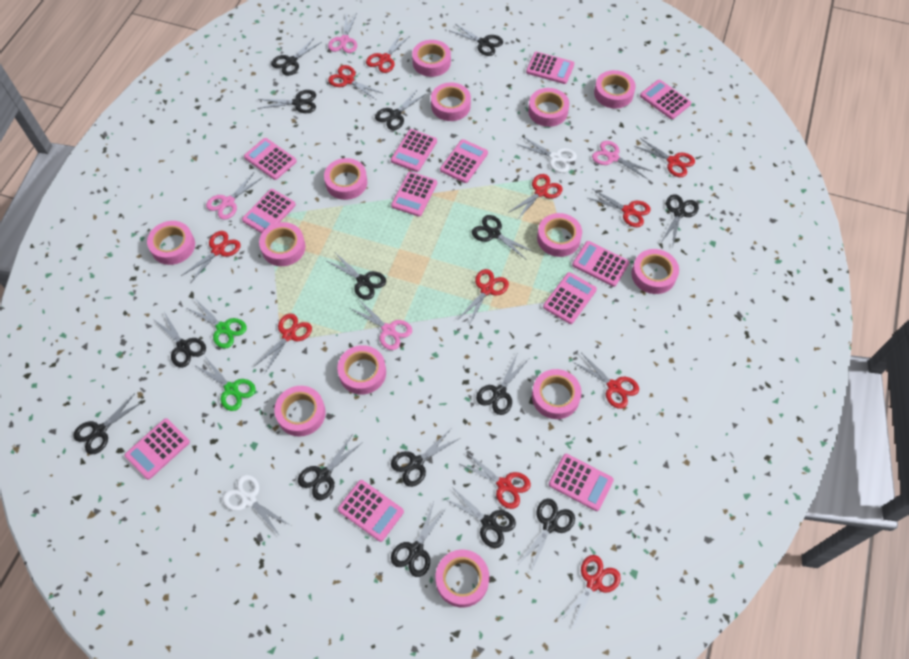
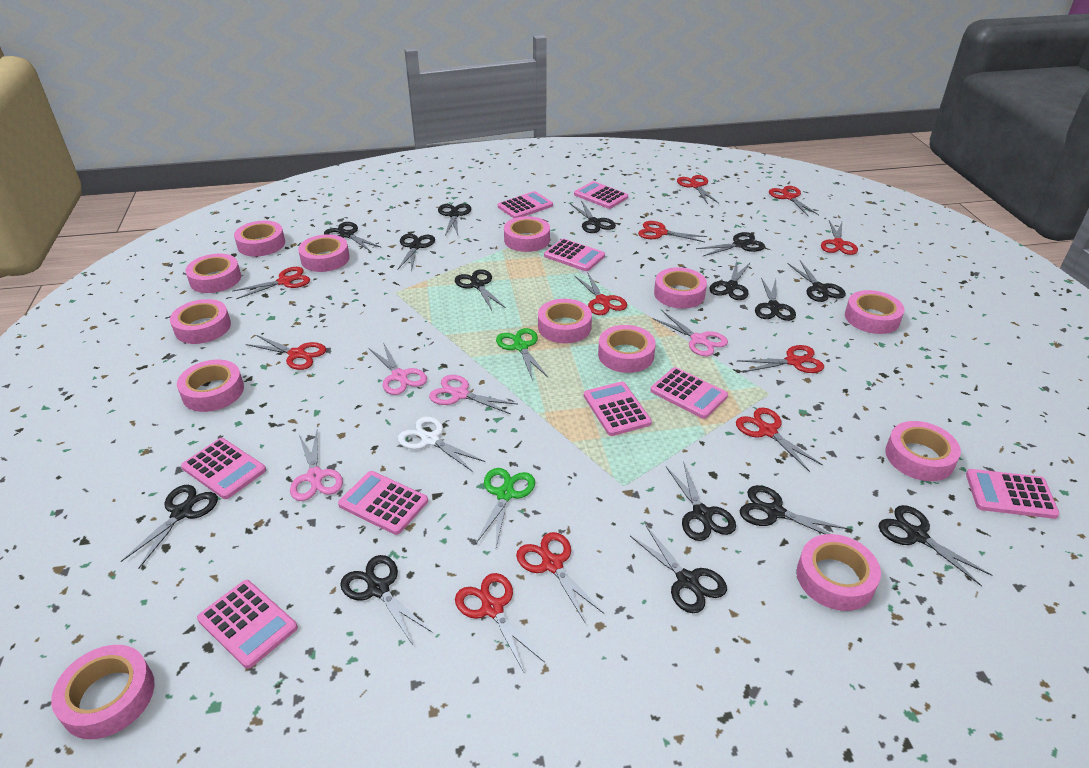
pink calculator: 12 -> 9
white scissors: 2 -> 1

